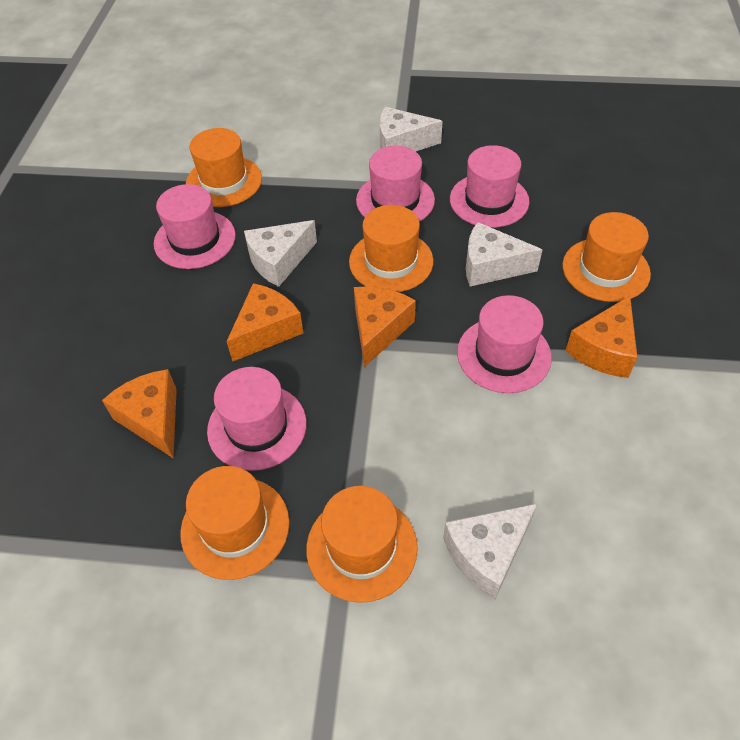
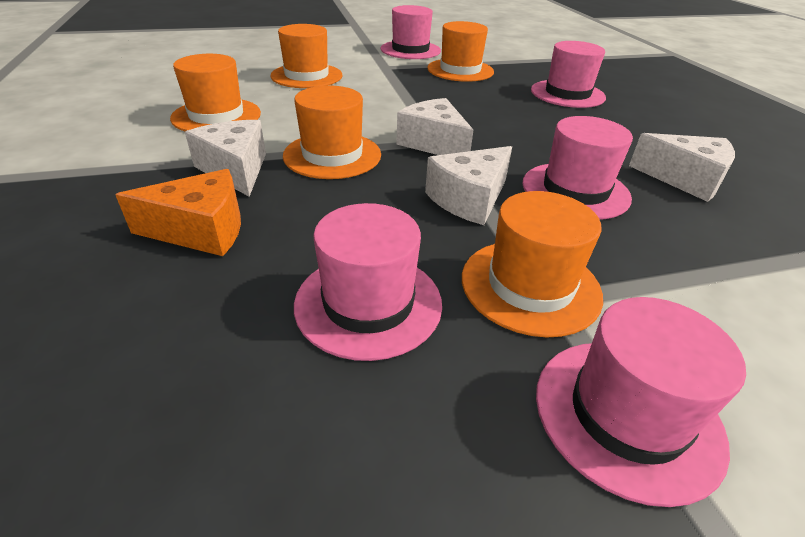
orange cheese: 4 -> 1

